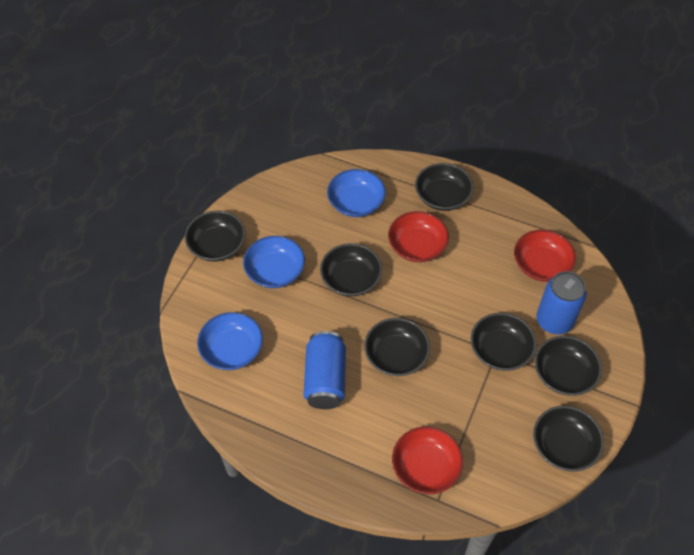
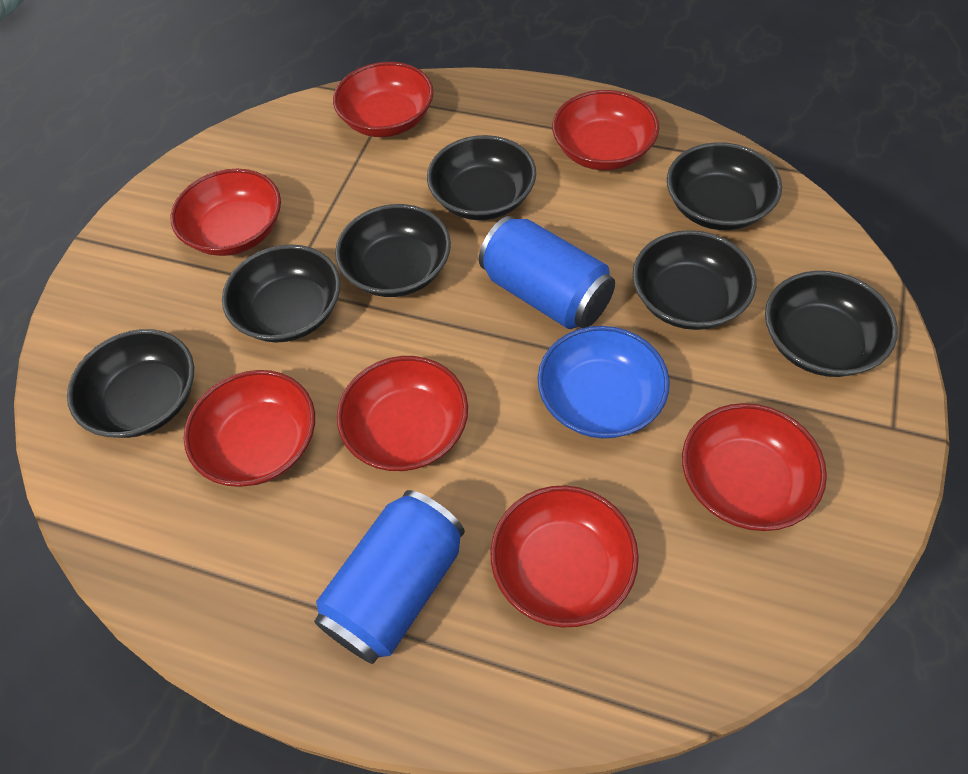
blue bowl: 3 -> 1
red bowl: 3 -> 7

